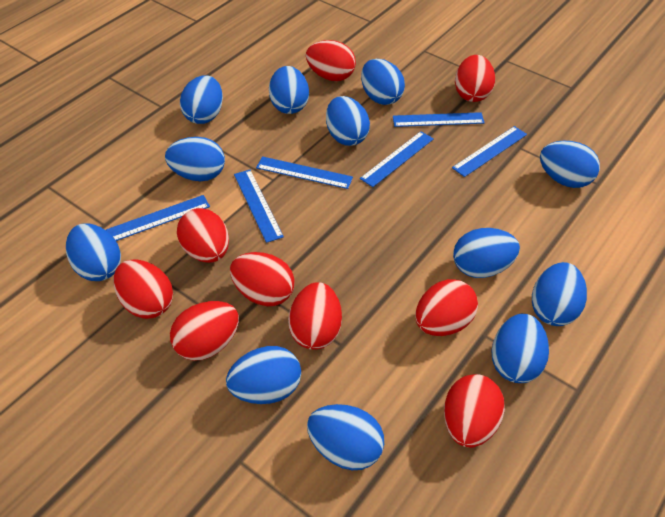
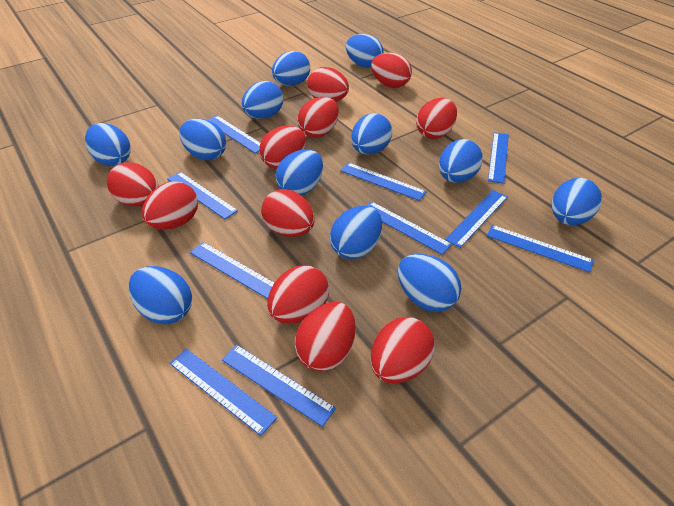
blue ruler: 6 -> 10
red egg: 9 -> 11

